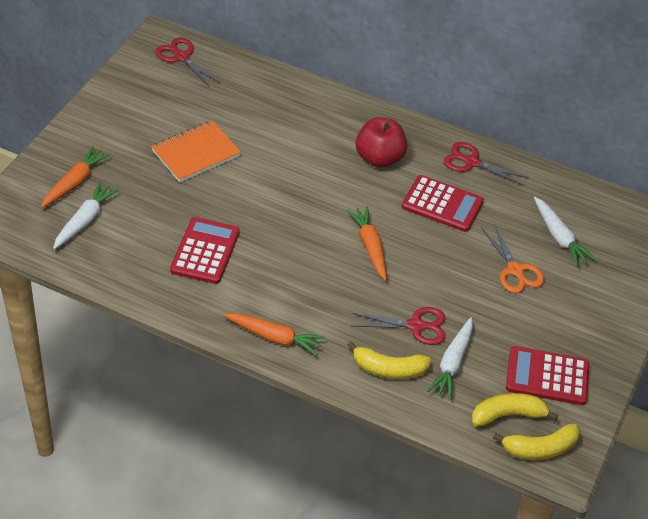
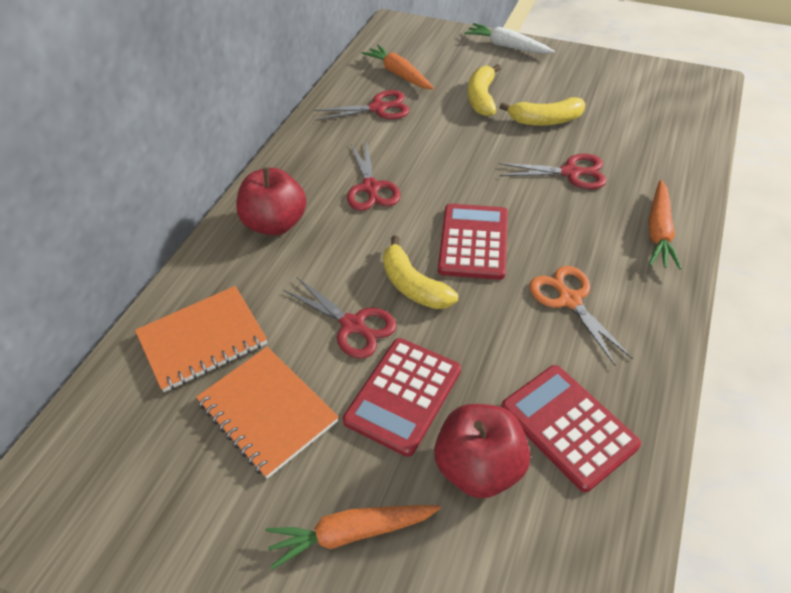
orange notebook: 1 -> 2
red apple: 1 -> 2
red scissors: 3 -> 4
white carrot: 3 -> 1

